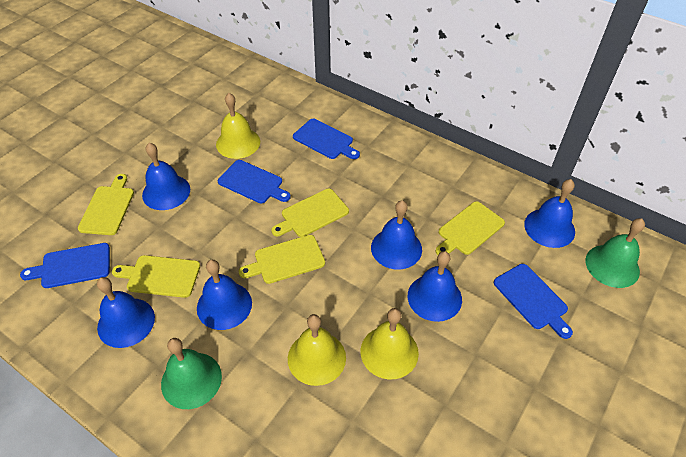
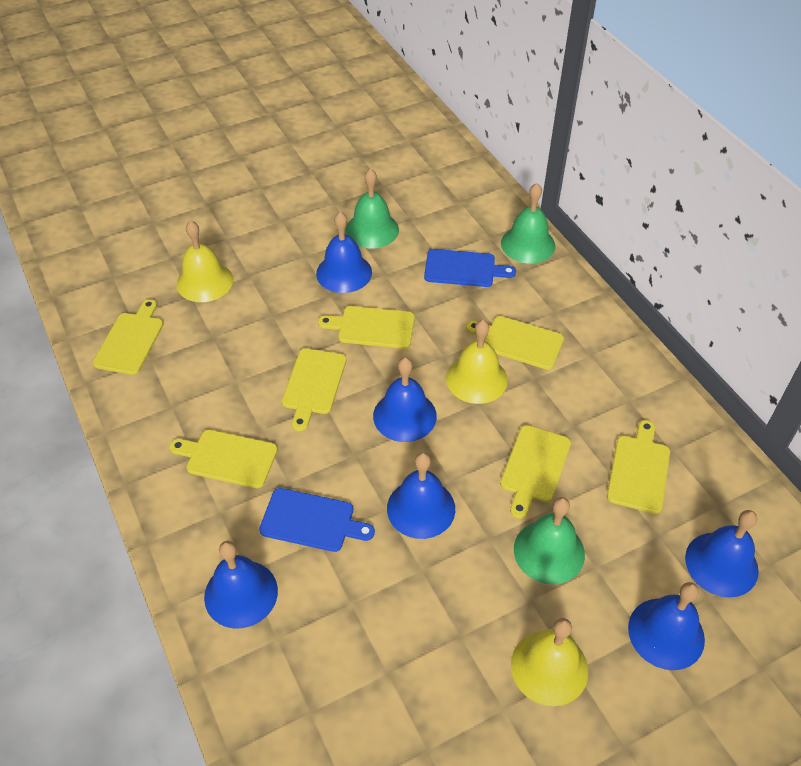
blue cutting board: 4 -> 2
green bell: 2 -> 3
yellow cutting board: 5 -> 7

